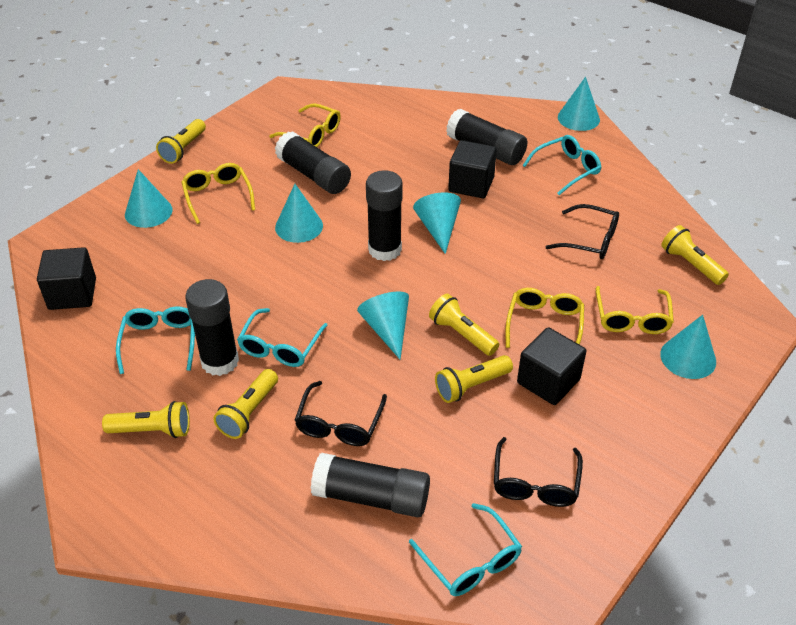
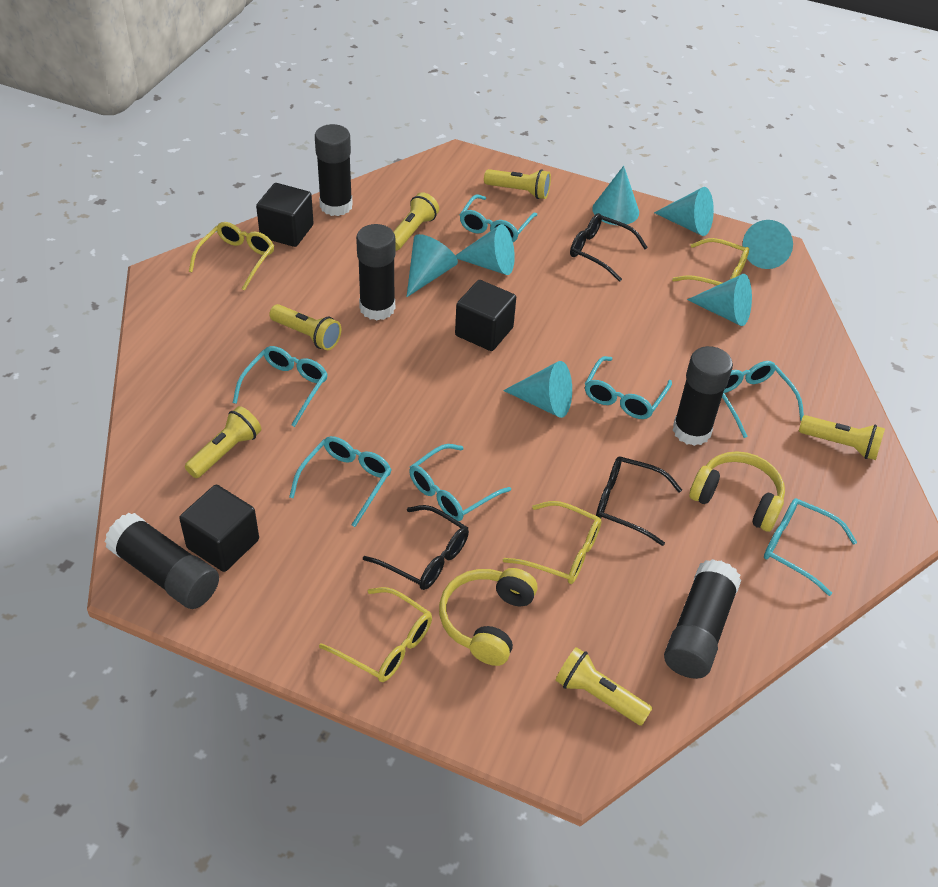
turquoise cone: 6 -> 7
turquoise glasses: 4 -> 7
yellow headphones: 0 -> 2

